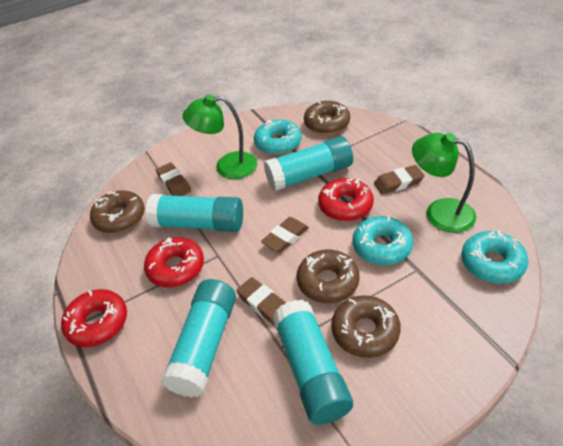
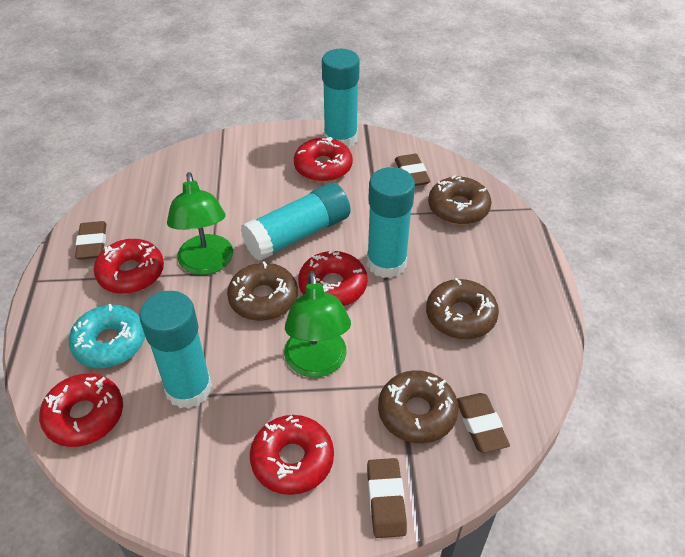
red donut: 3 -> 5
turquoise donut: 3 -> 1

